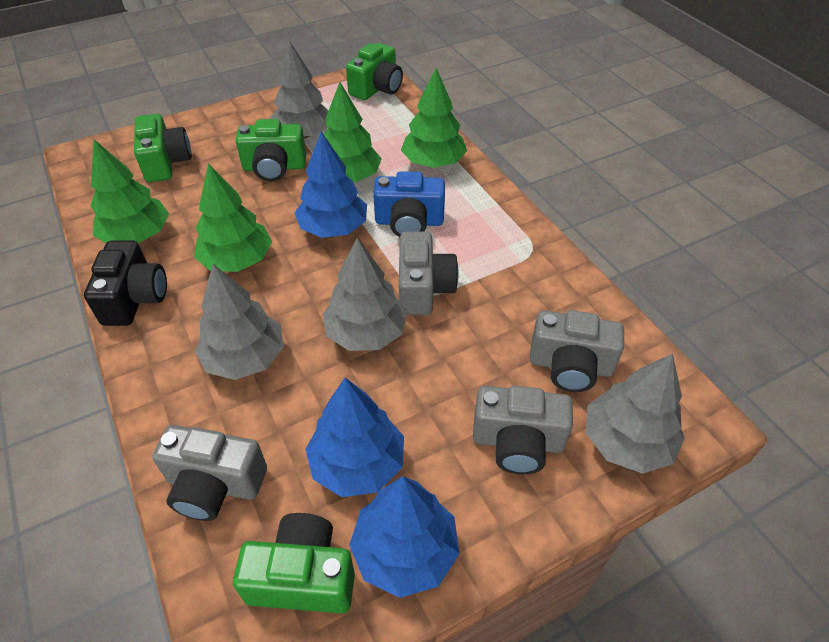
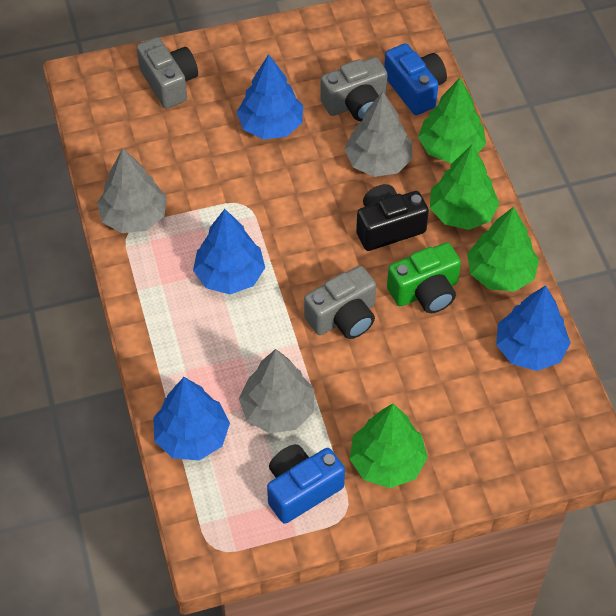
blue camera: 1 -> 2
blue tree: 3 -> 4
green camera: 4 -> 1
grey camera: 4 -> 3
grey tree: 4 -> 3

